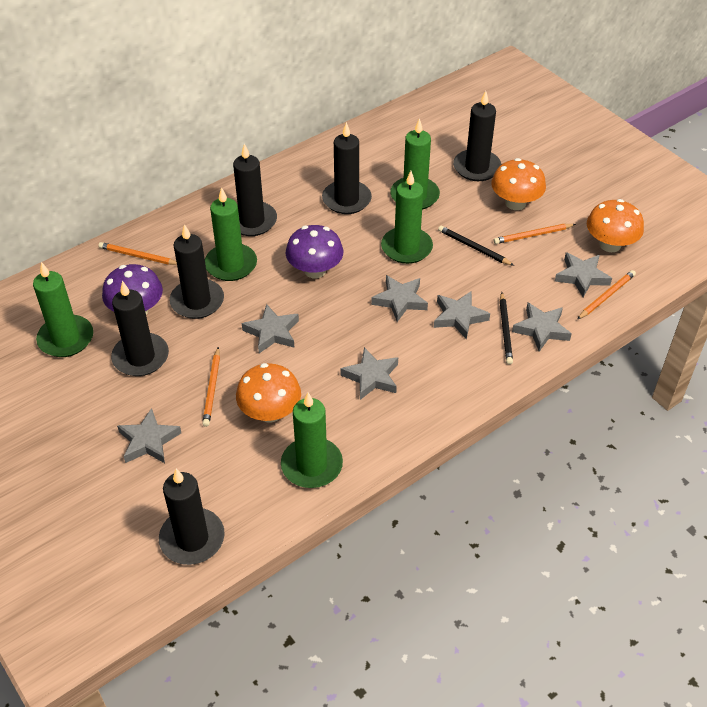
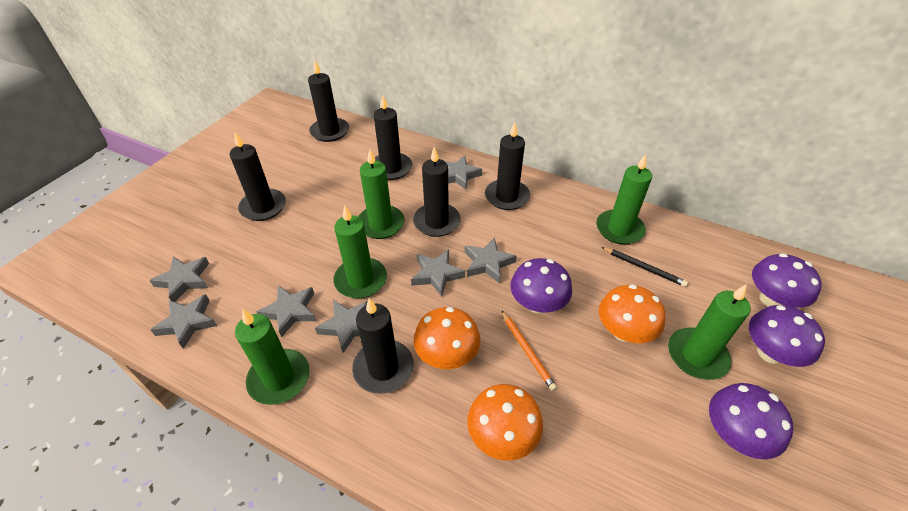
black pencil: 2 -> 1
orange pencil: 4 -> 1
purple mushroom: 2 -> 4

